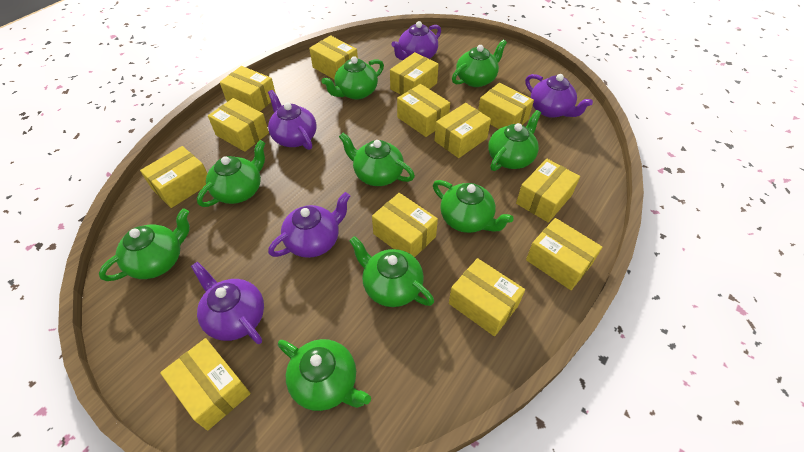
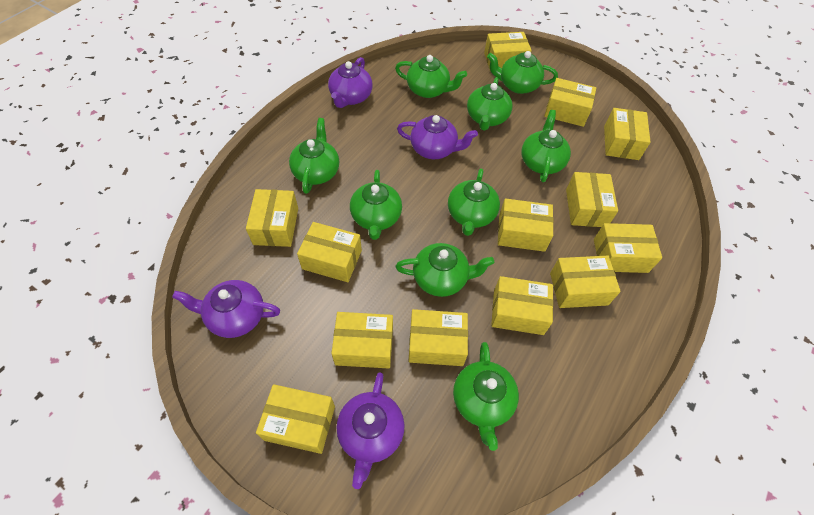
purple teapot: 5 -> 4

